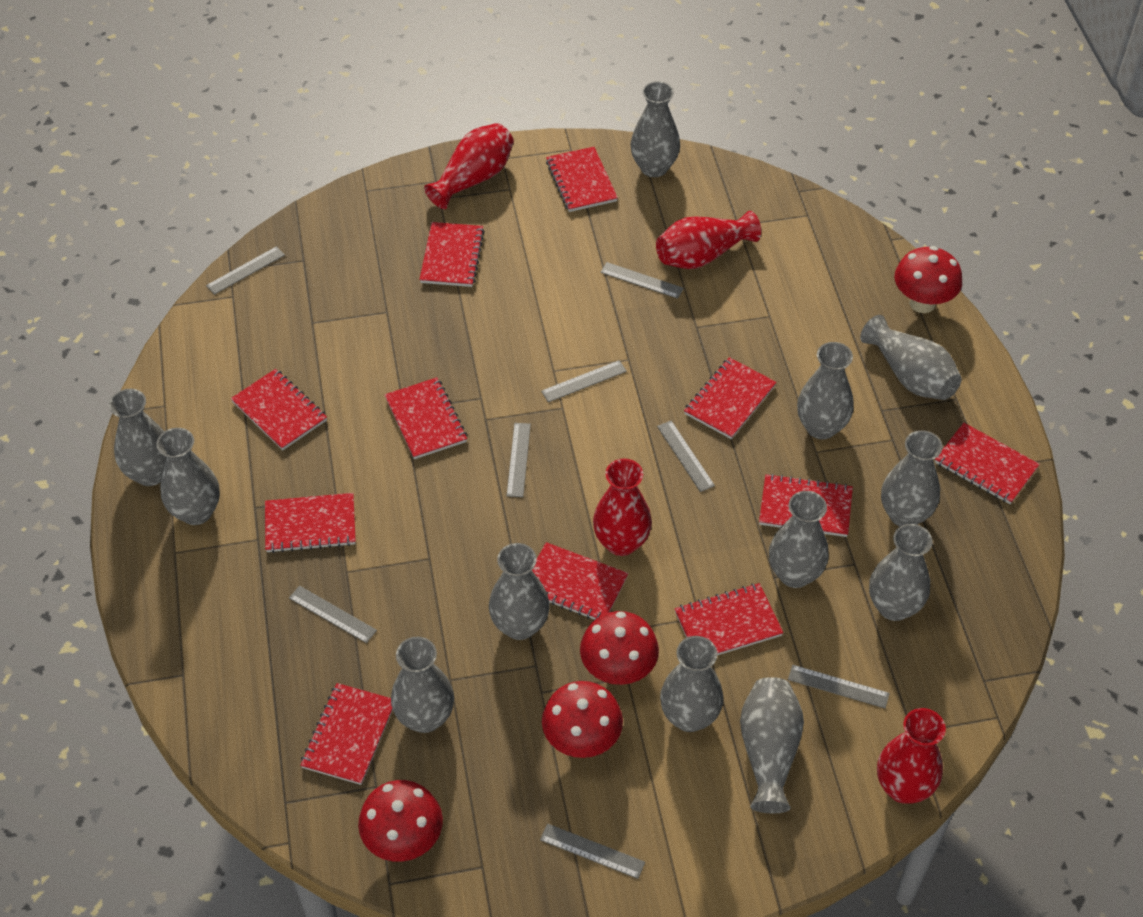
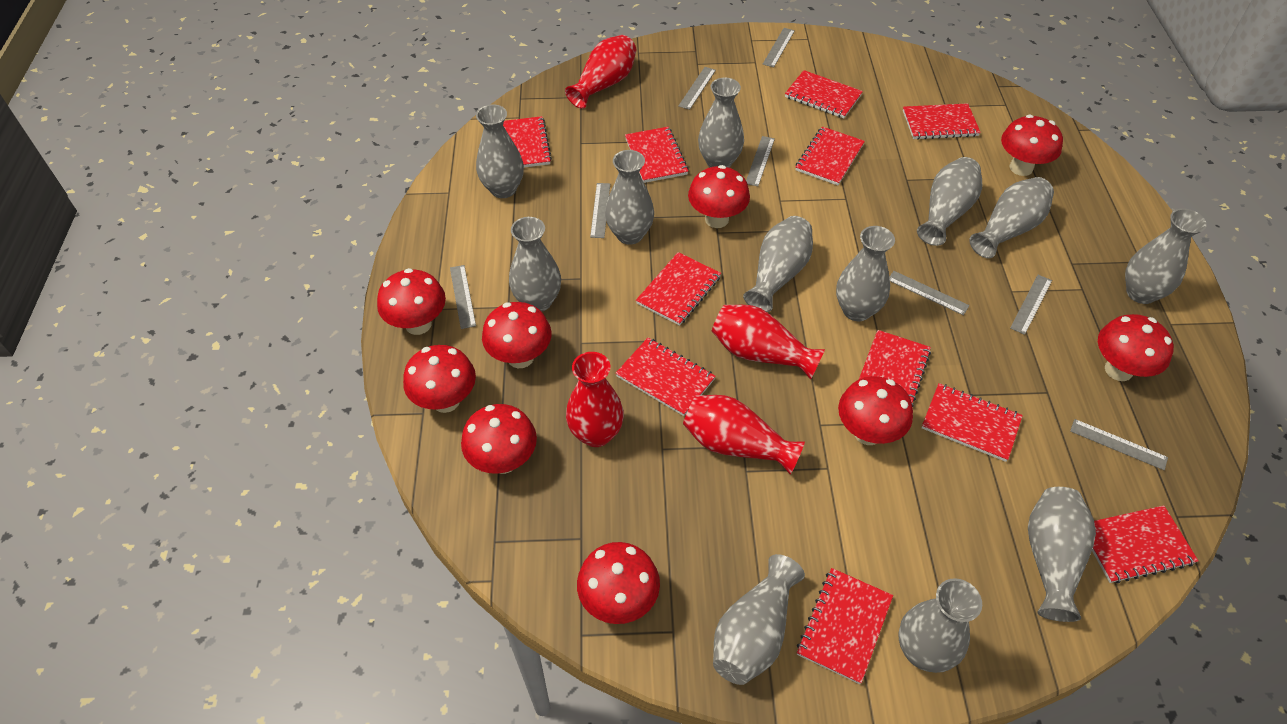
red mushroom: 4 -> 9

